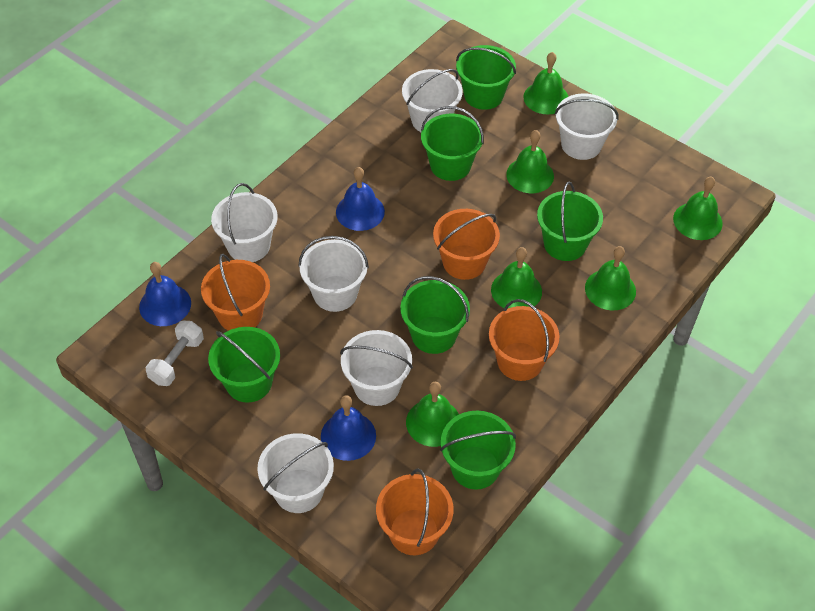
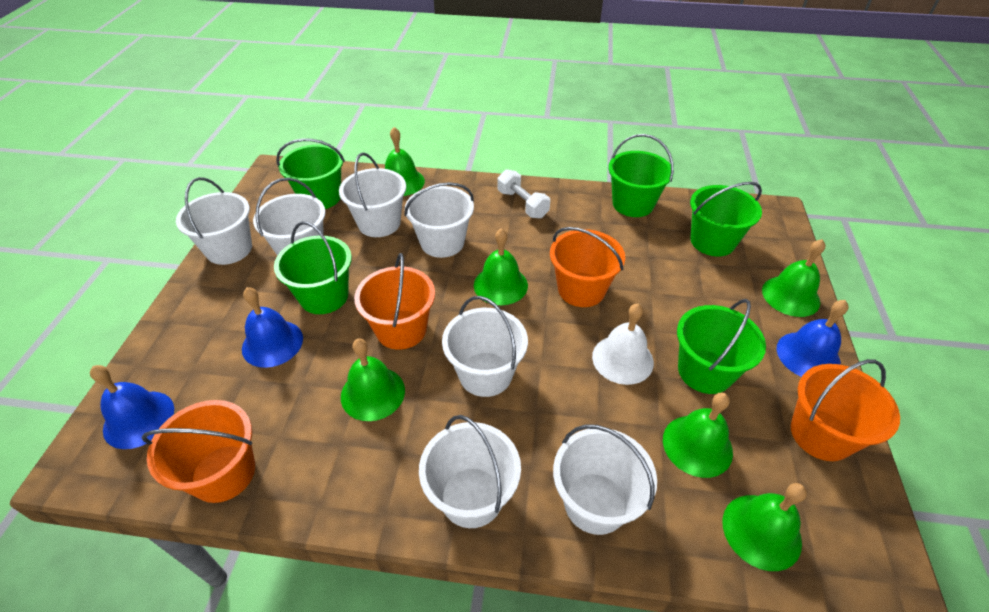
green bucket: 6 -> 5
white bell: 0 -> 1
white bucket: 6 -> 7

